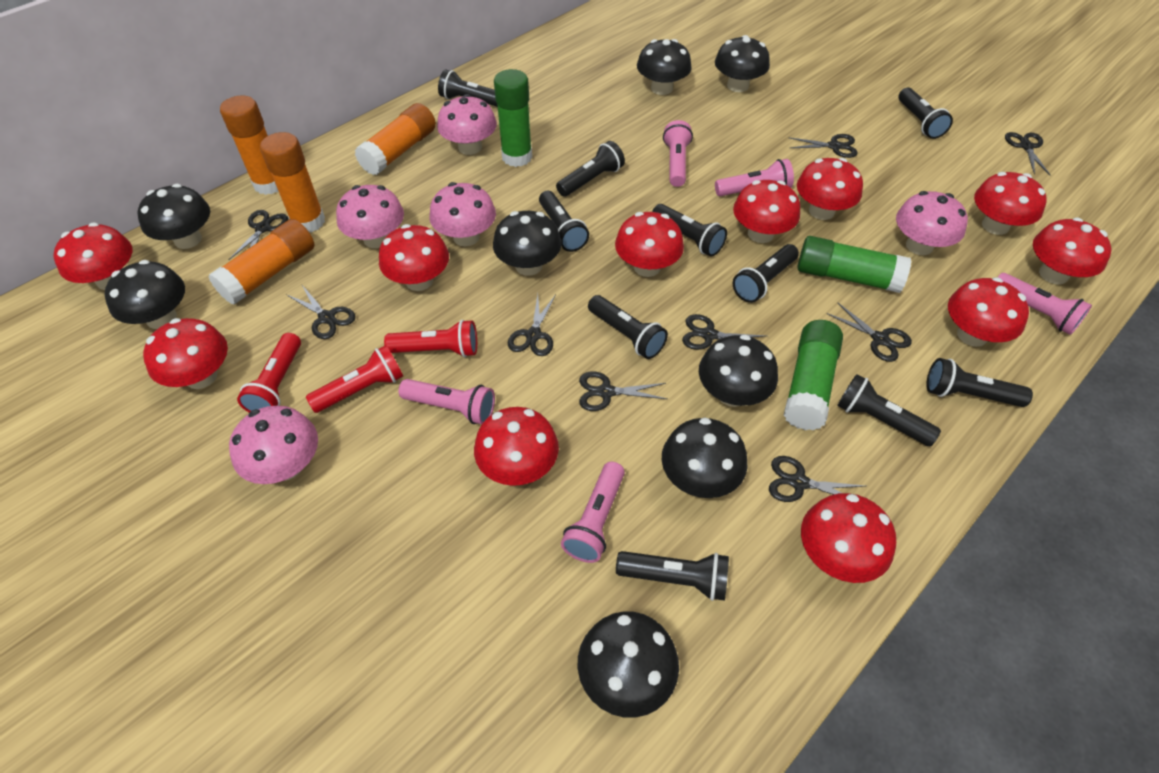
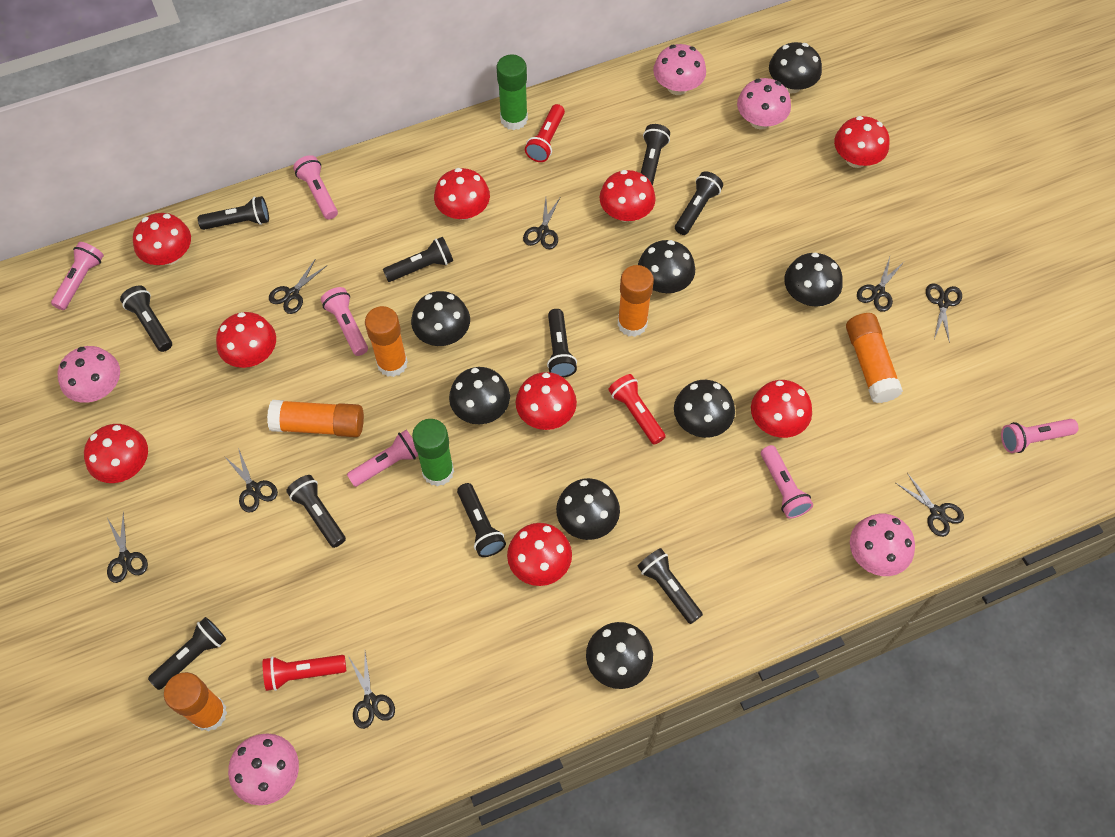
black scissors: 9 -> 8
green glue stick: 3 -> 2
orange glue stick: 4 -> 5
pink flashlight: 5 -> 6
red mushroom: 11 -> 9

